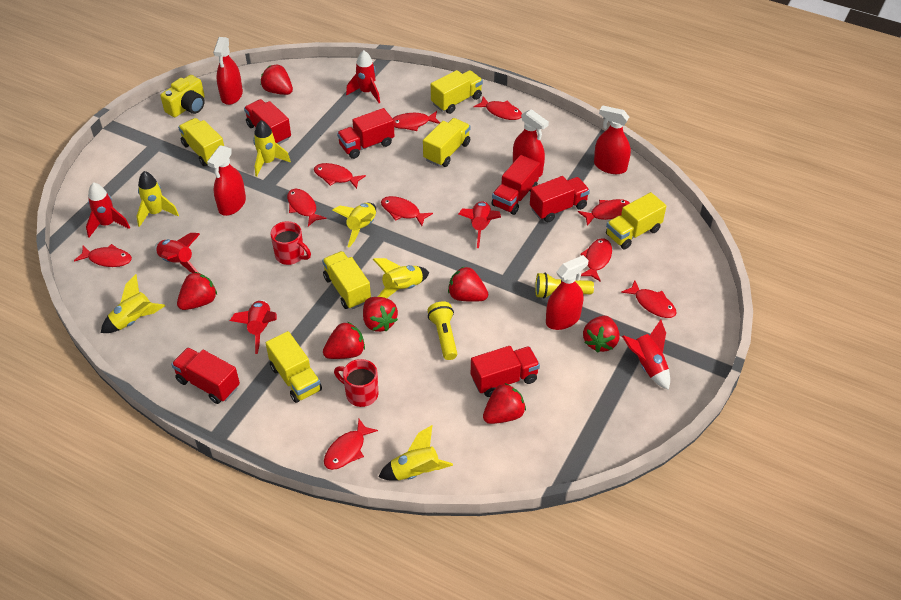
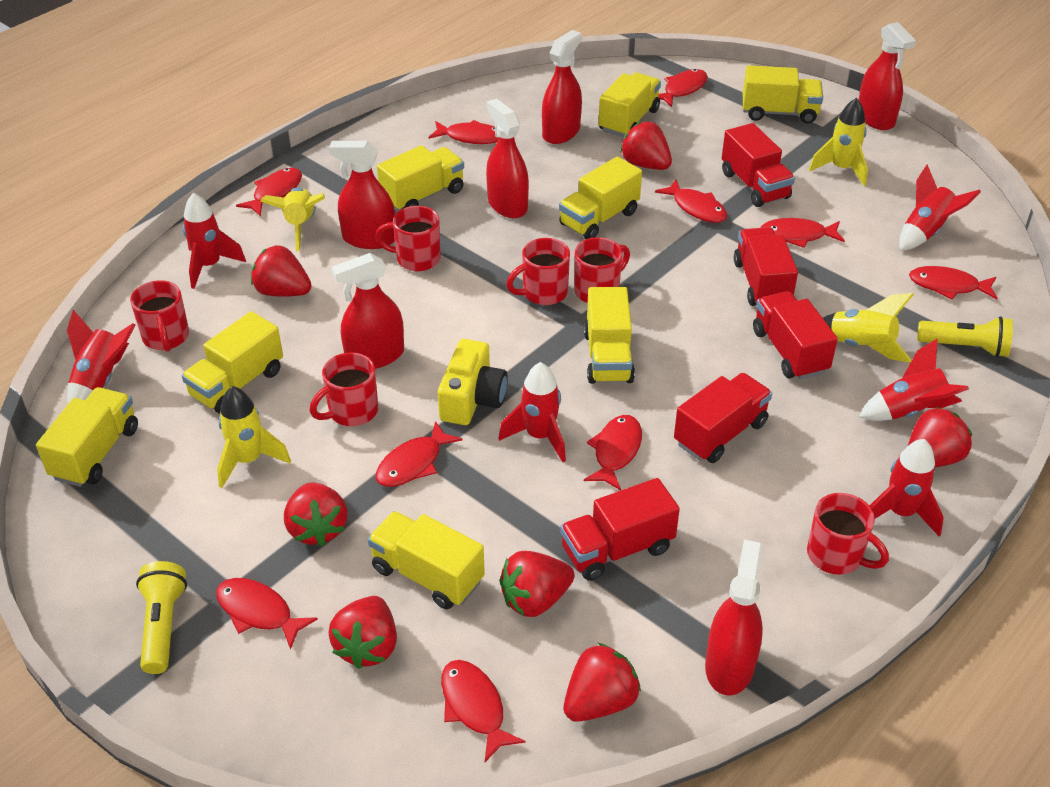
red mug: 2 -> 6
red spray bottle: 5 -> 6
red truck: 6 -> 5
yellow rocket: 6 -> 4
yellow truck: 6 -> 8

